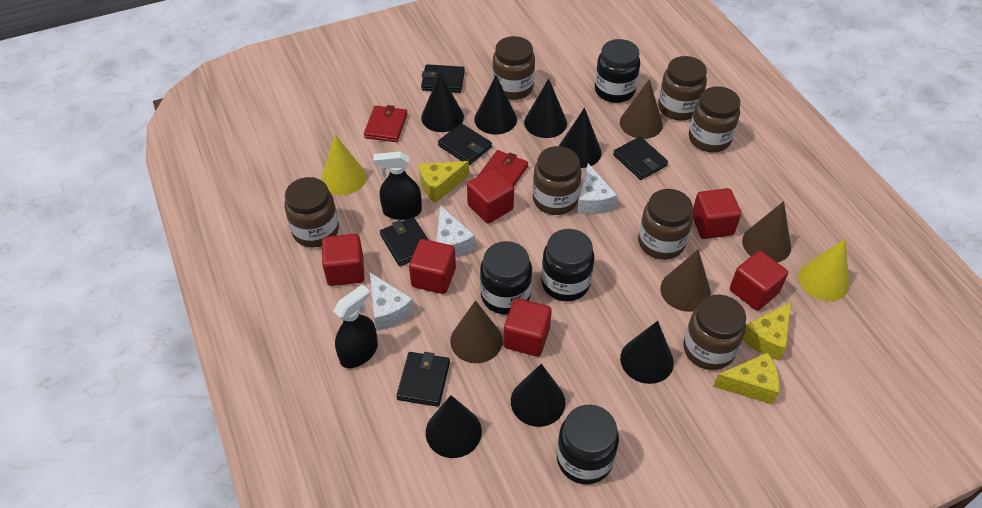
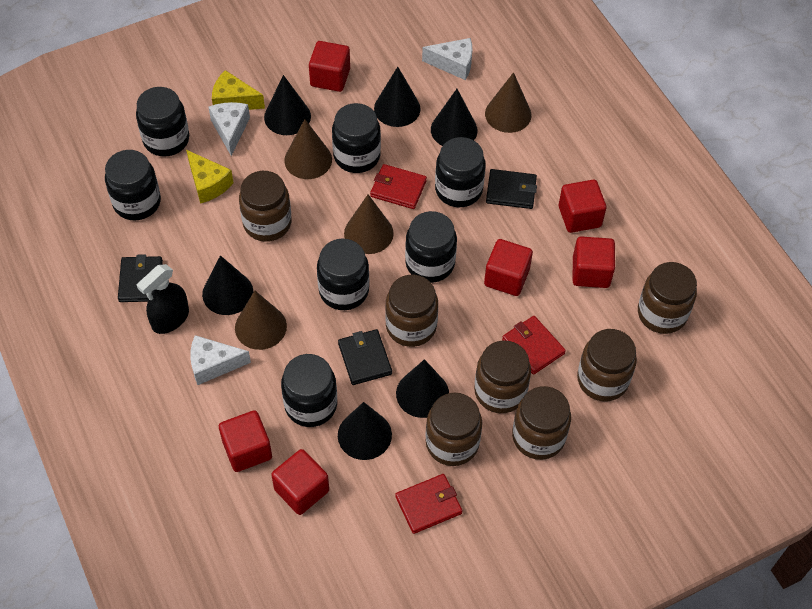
black cone: 7 -> 6
black jar: 4 -> 7
black spray bottle: 2 -> 1
black wallet: 5 -> 3
red wallet: 2 -> 3
yellow cheese: 3 -> 2
yellow cone: 2 -> 0

